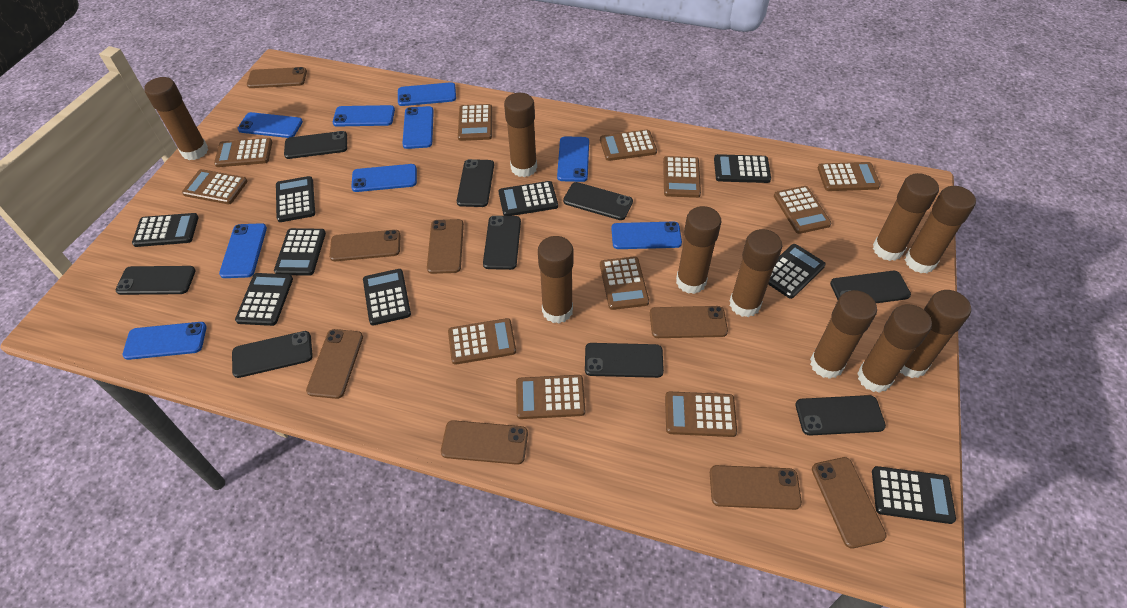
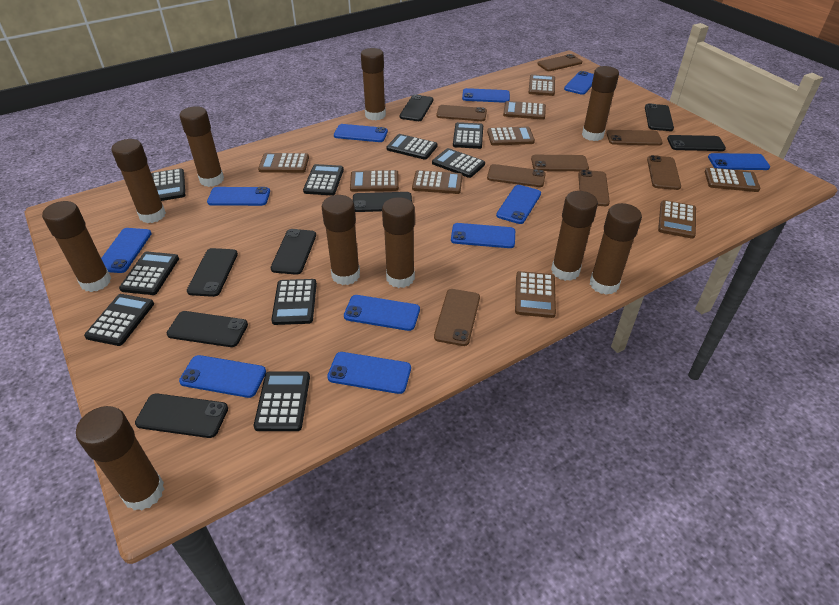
black phone: 9 -> 8
blue phone: 9 -> 11
brown calculator: 11 -> 9

